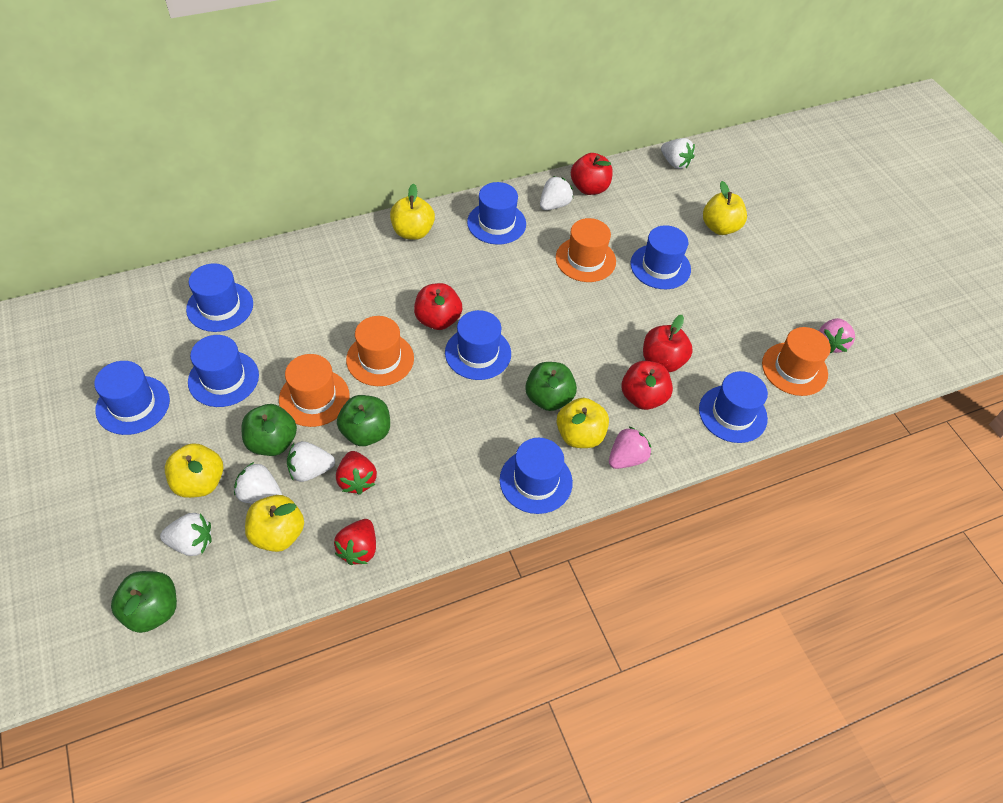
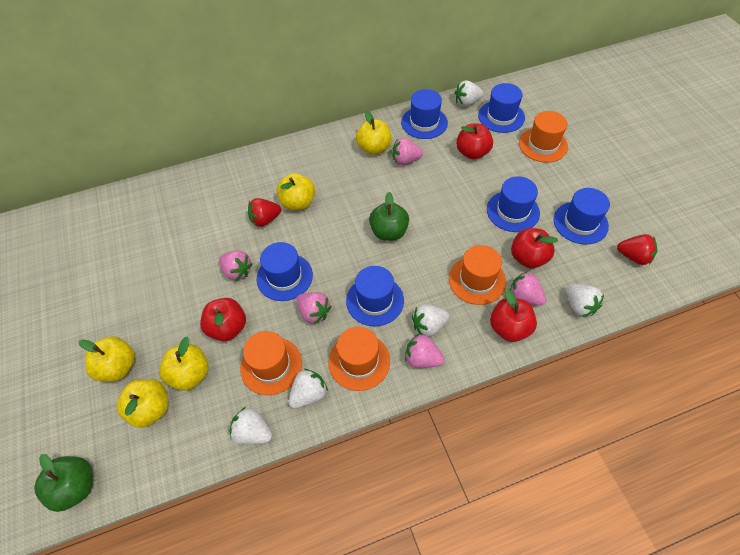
blue hat: 8 -> 6
green apple: 4 -> 2
pink strawberry: 2 -> 5

